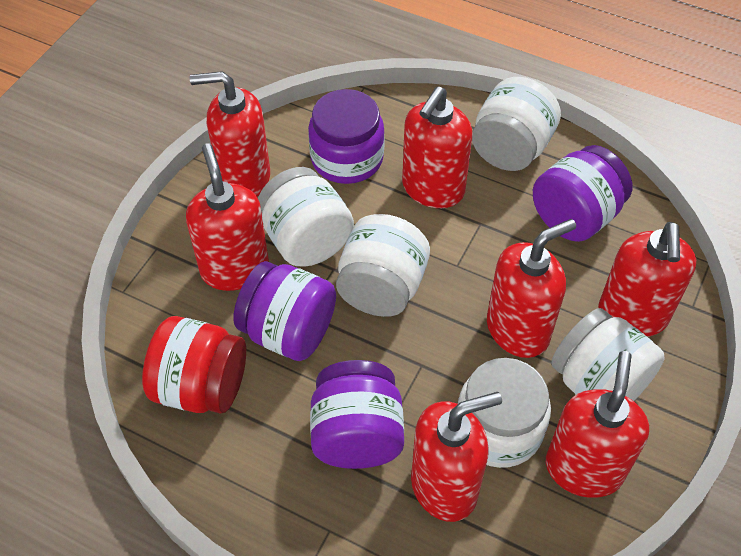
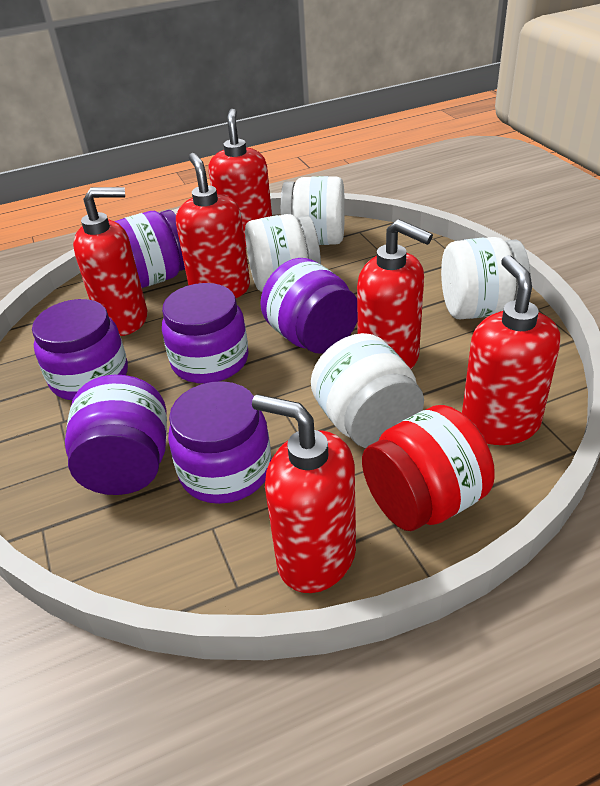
purple jar: 4 -> 6
red soap dispenser: 7 -> 6
white jar: 5 -> 4

